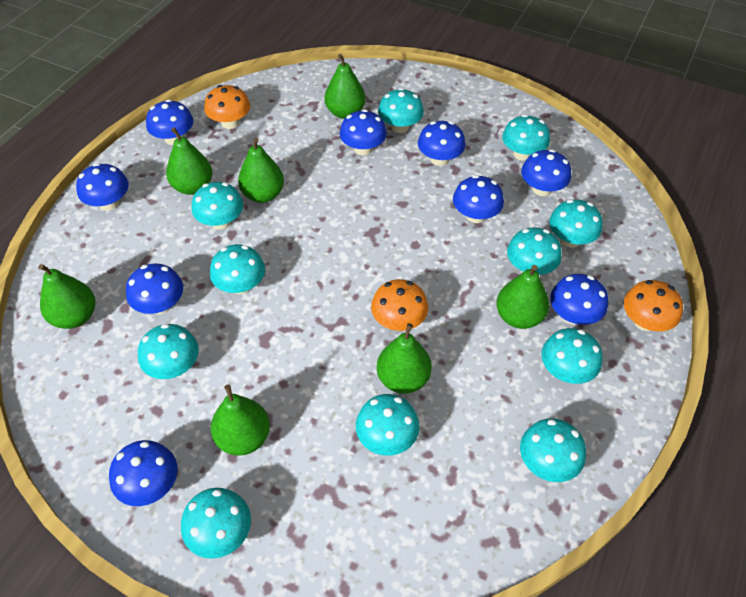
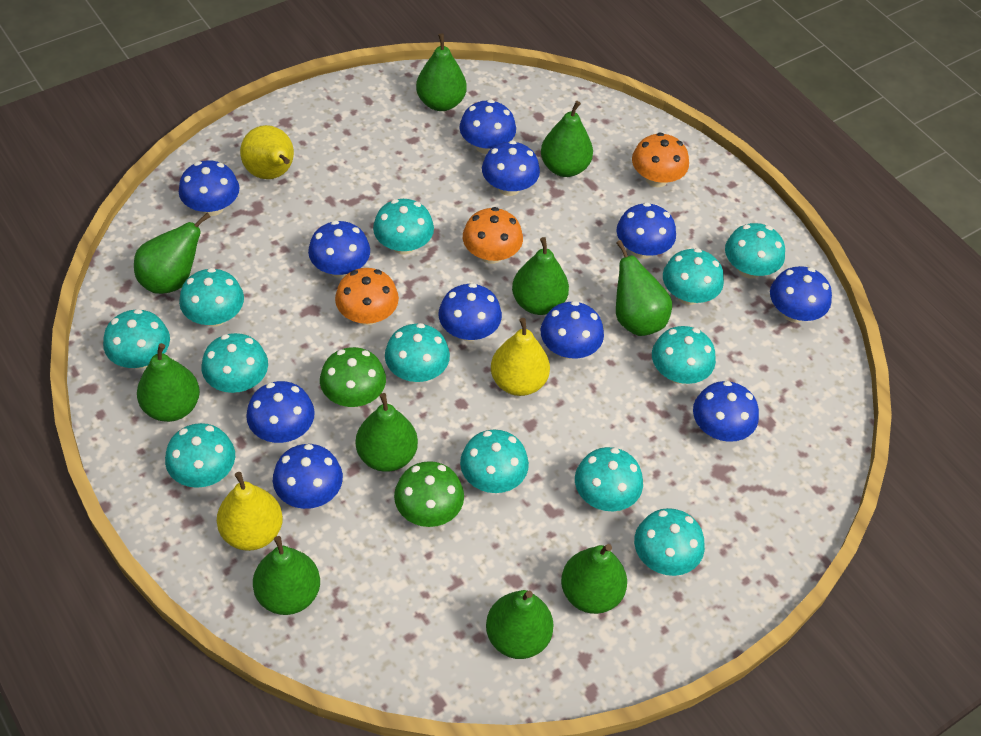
blue mushroom: 9 -> 11
green mushroom: 0 -> 2
green pear: 7 -> 10
turquoise mushroom: 11 -> 12
yellow pear: 0 -> 3

